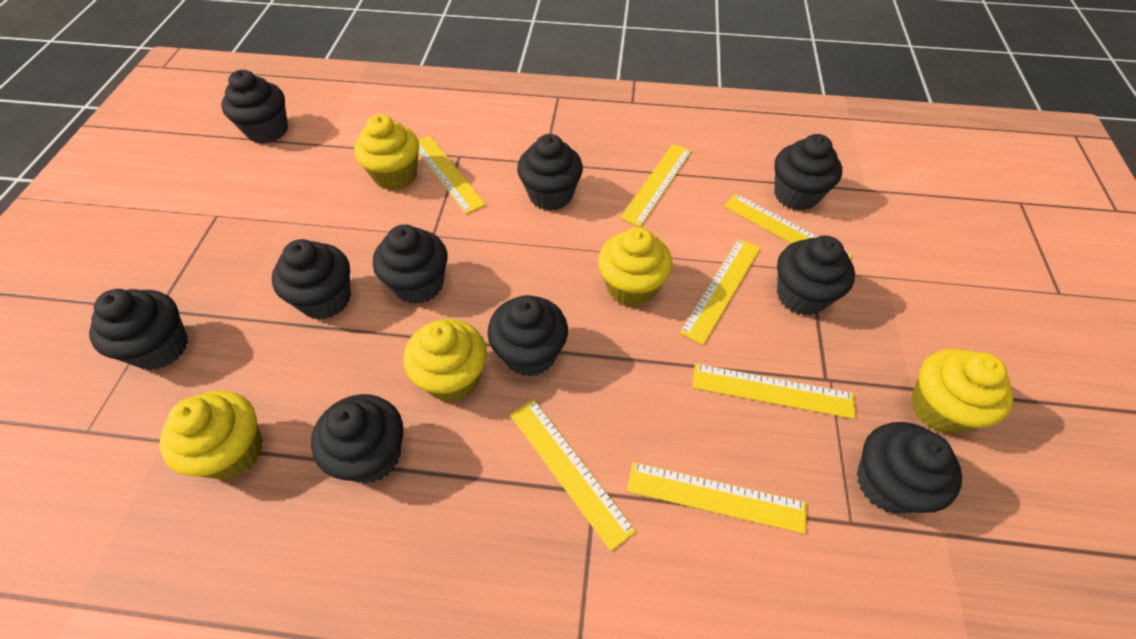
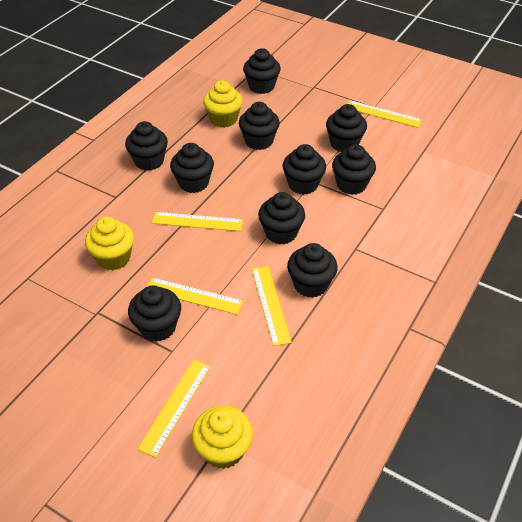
yellow cupcake: 5 -> 3
yellow ruler: 7 -> 5

